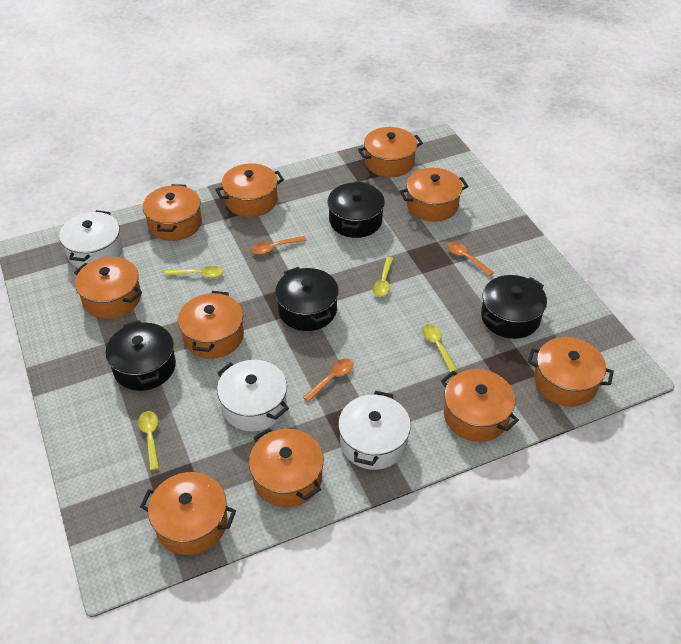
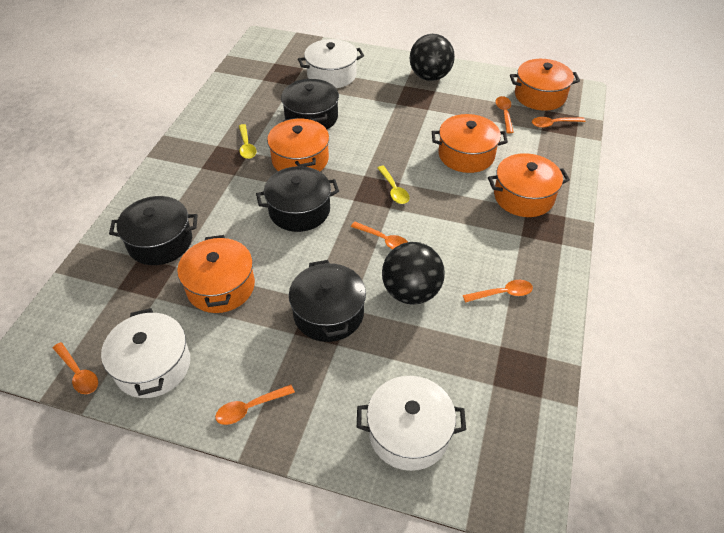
black ball: 0 -> 2
orange pot: 10 -> 5
orange spoon: 3 -> 6
yellow spoon: 4 -> 2

